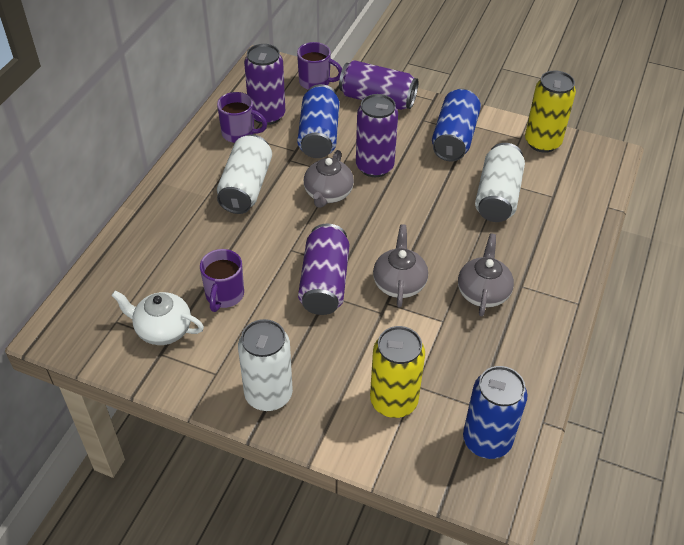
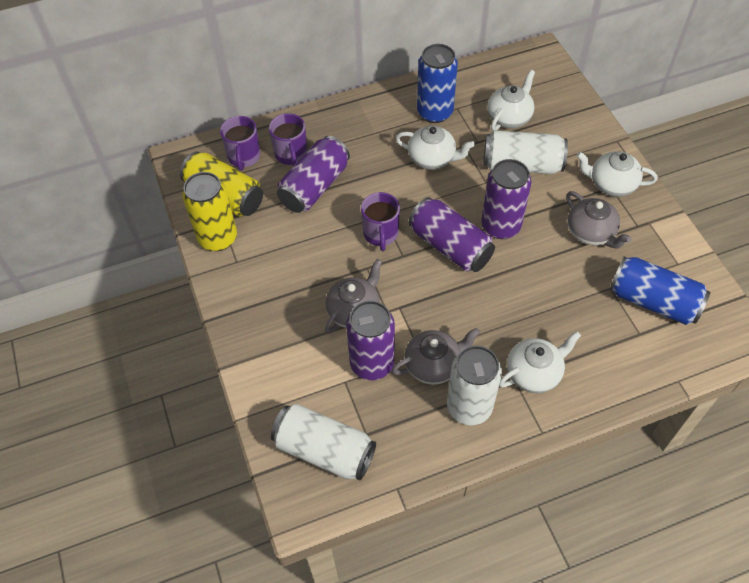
blue can: 3 -> 2
white teapot: 1 -> 4

